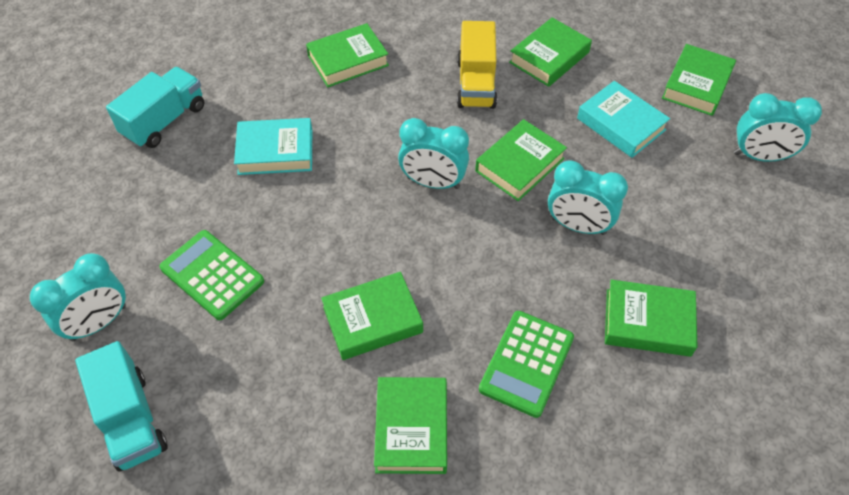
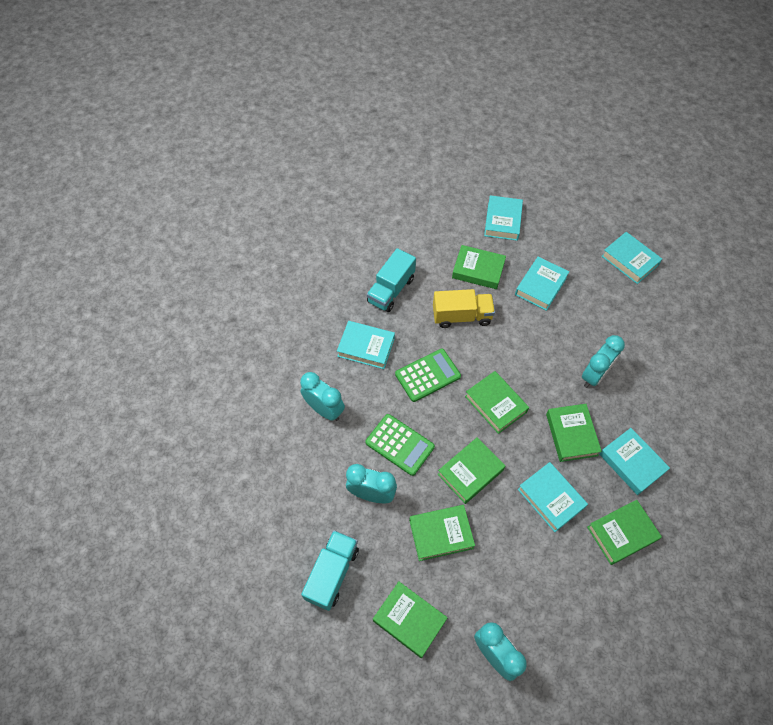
turquoise book: 2 -> 6

